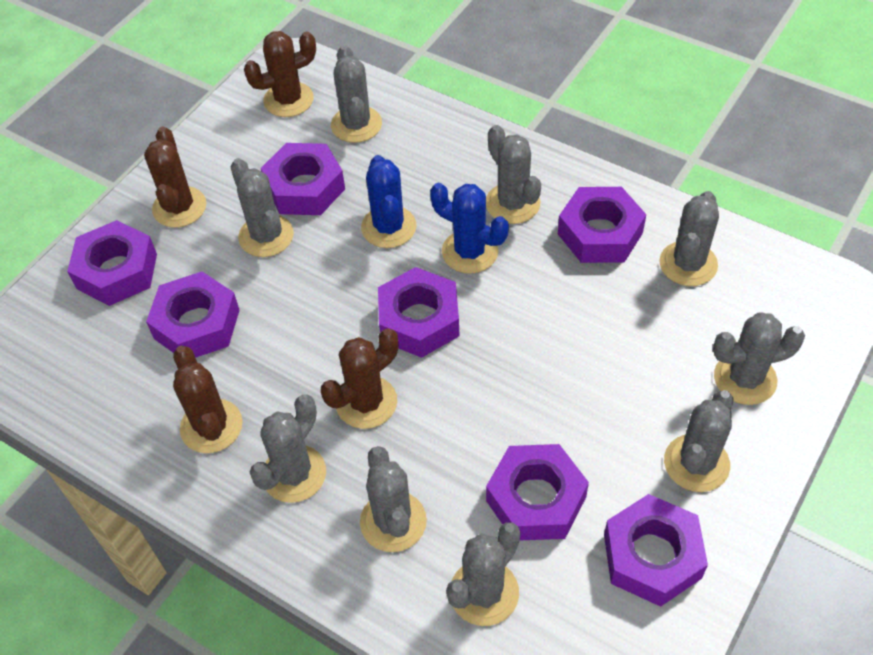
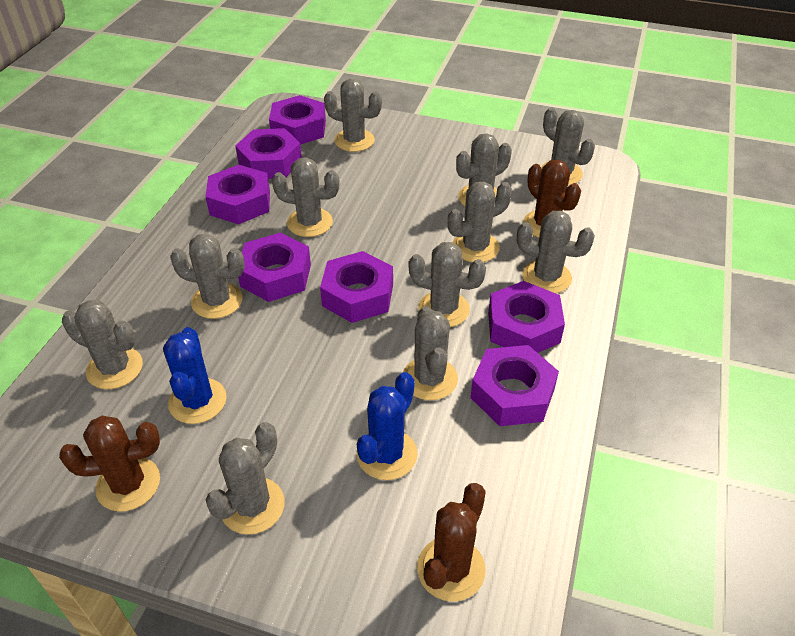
brown cactus: 4 -> 3
grey cactus: 9 -> 11

